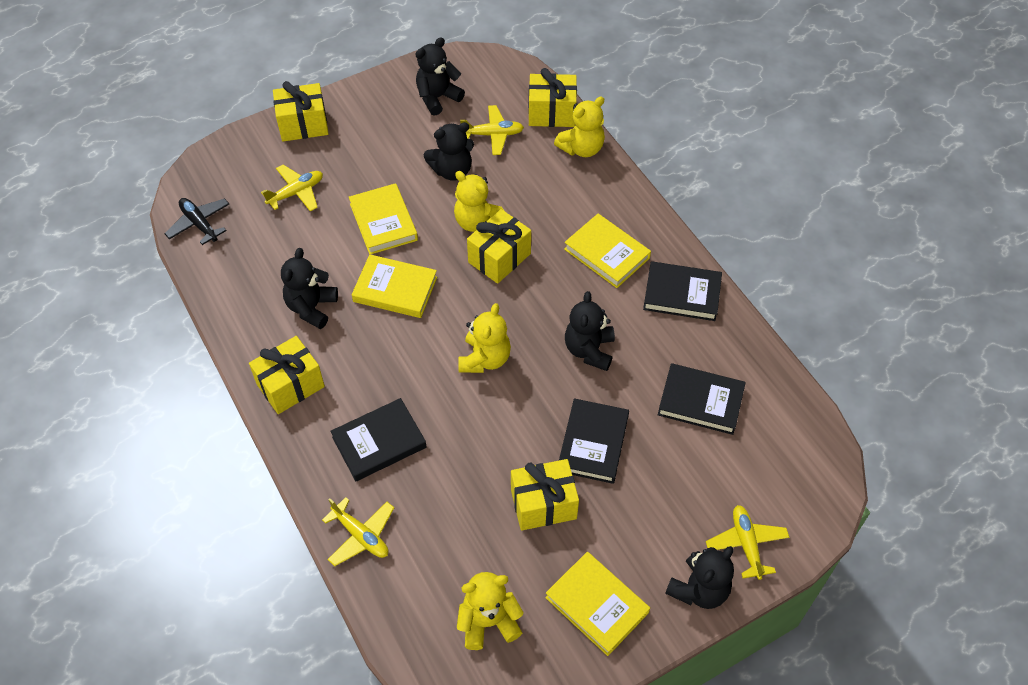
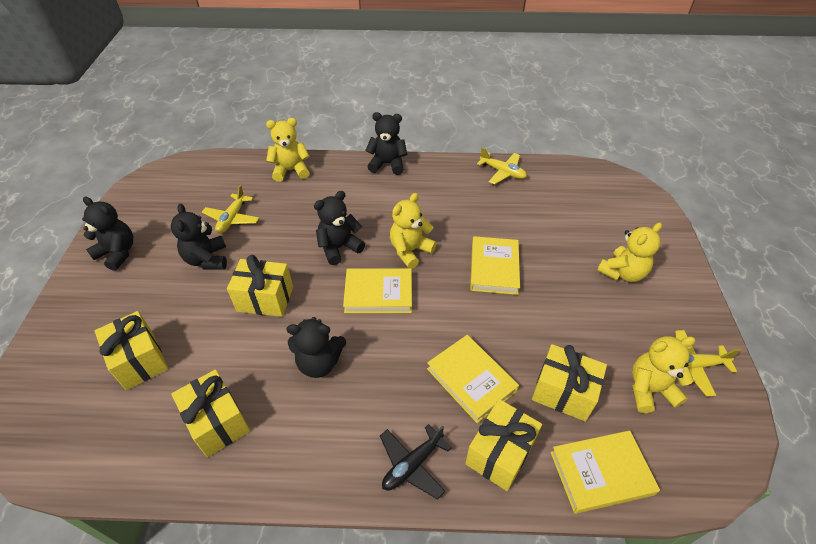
black book: 4 -> 0
yellow plane: 4 -> 3

